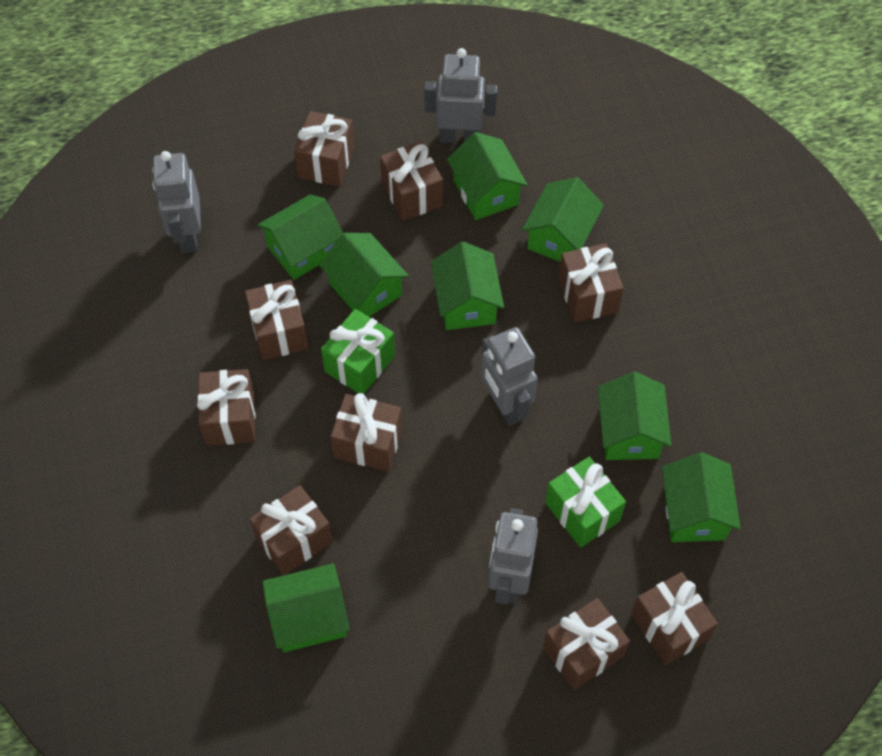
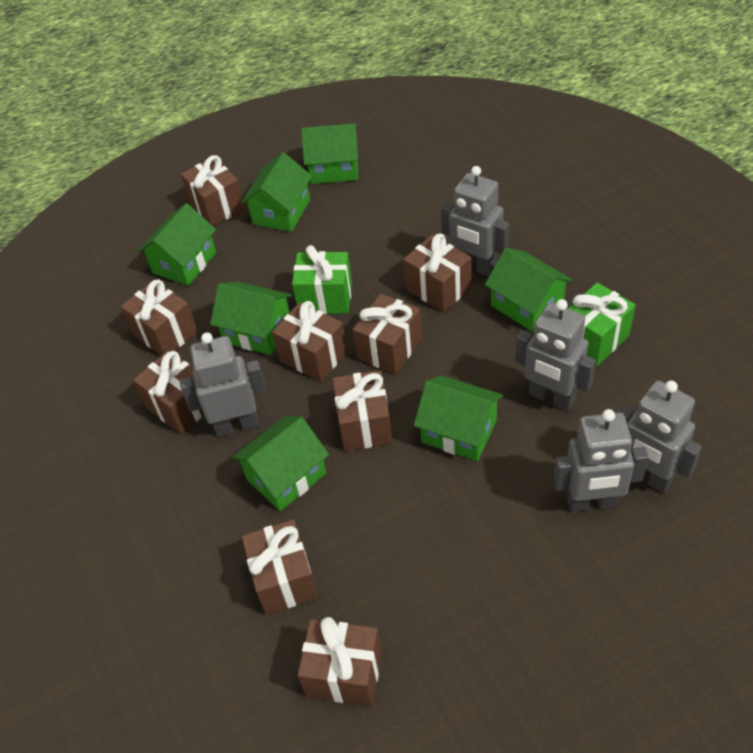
green house: 8 -> 7
grey robot: 4 -> 5

